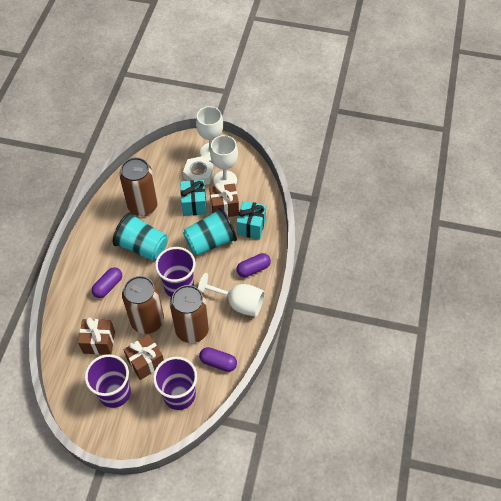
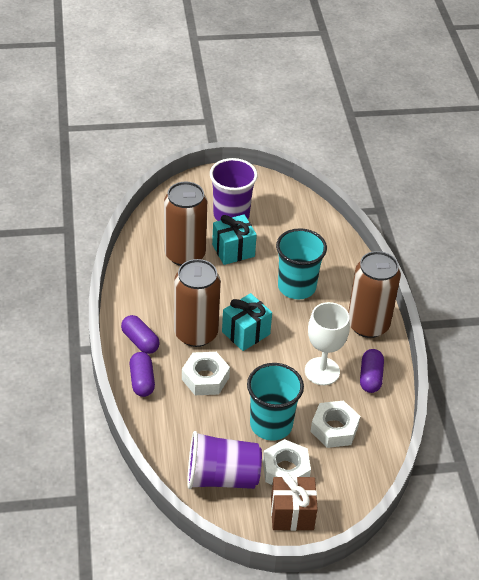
brown gift: 3 -> 1
purple cup: 3 -> 2
white goblet: 3 -> 1
white nut: 1 -> 3

